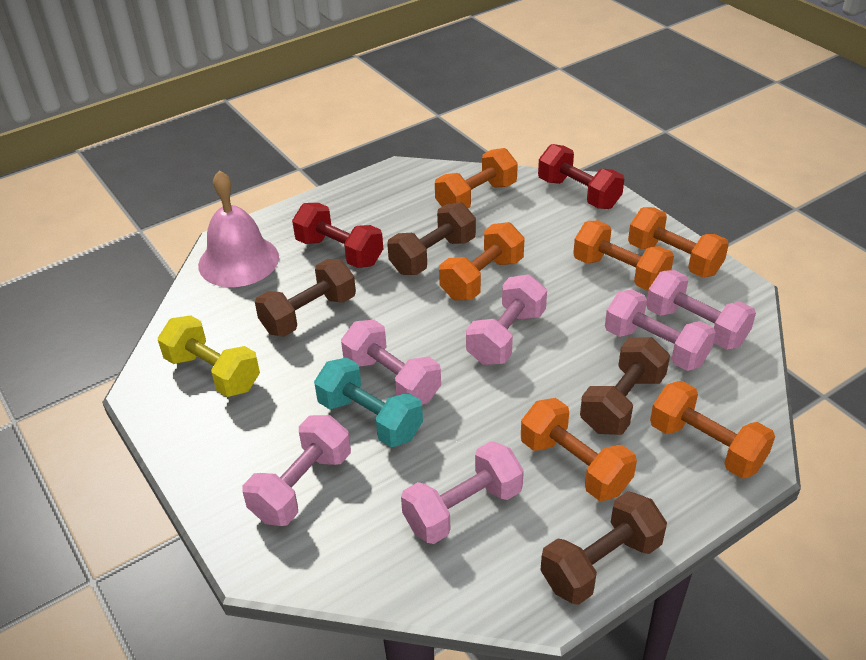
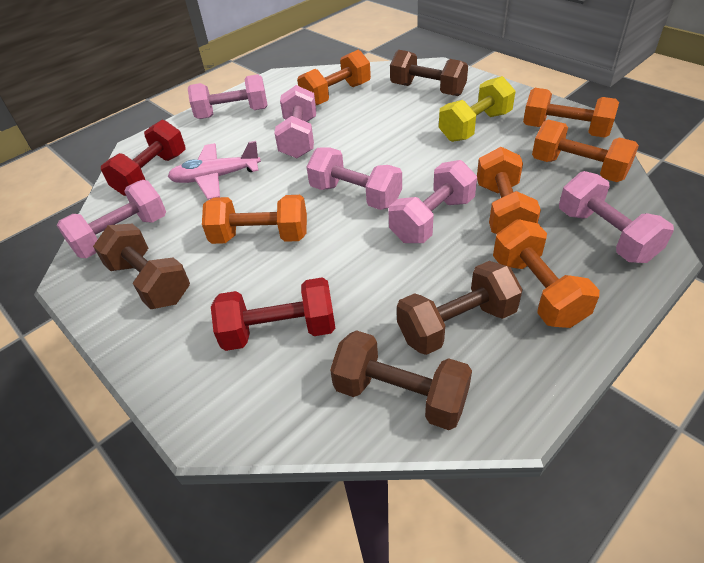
pink bell: 1 -> 0
pink plane: 0 -> 1
turquoise dumbbell: 1 -> 0

